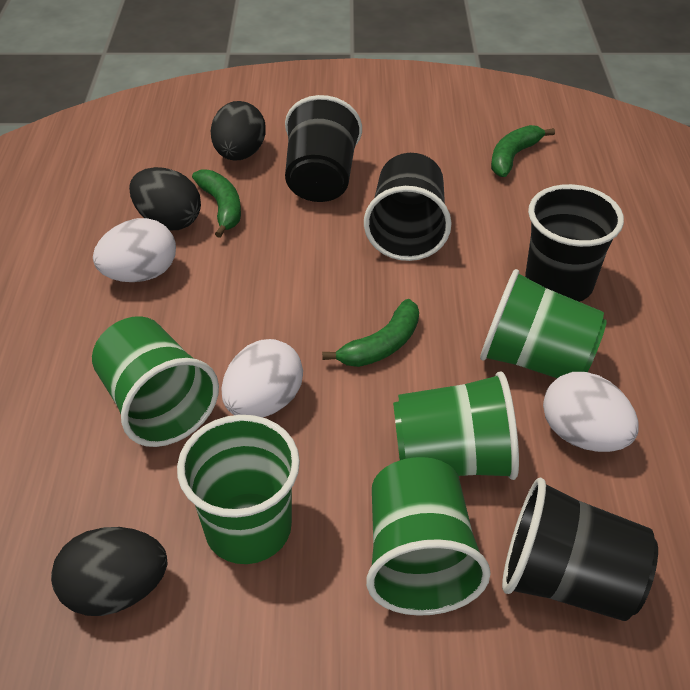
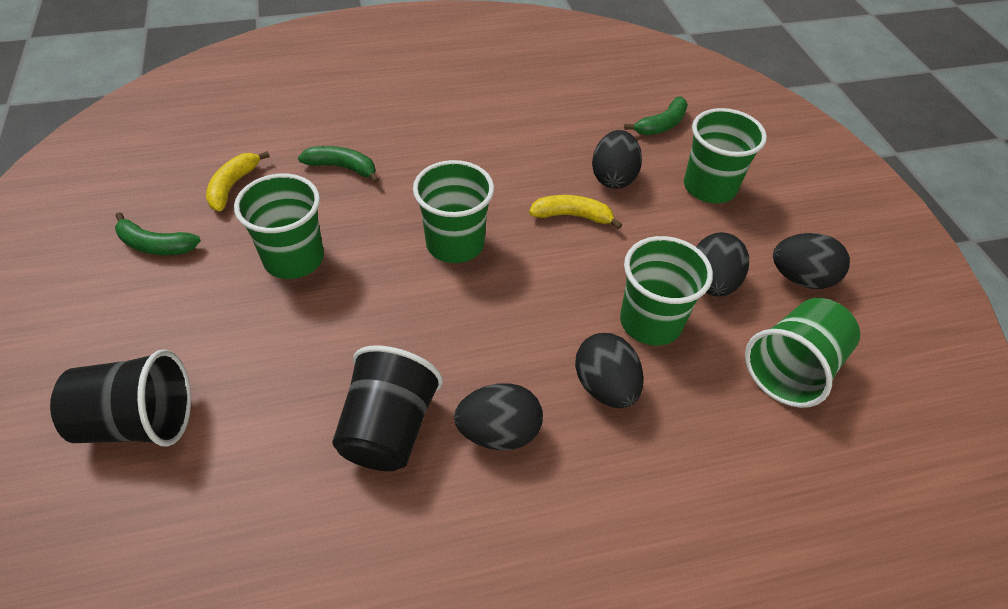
black cup: 4 -> 2
black egg: 3 -> 5
white egg: 3 -> 0
yellow banana: 0 -> 2

